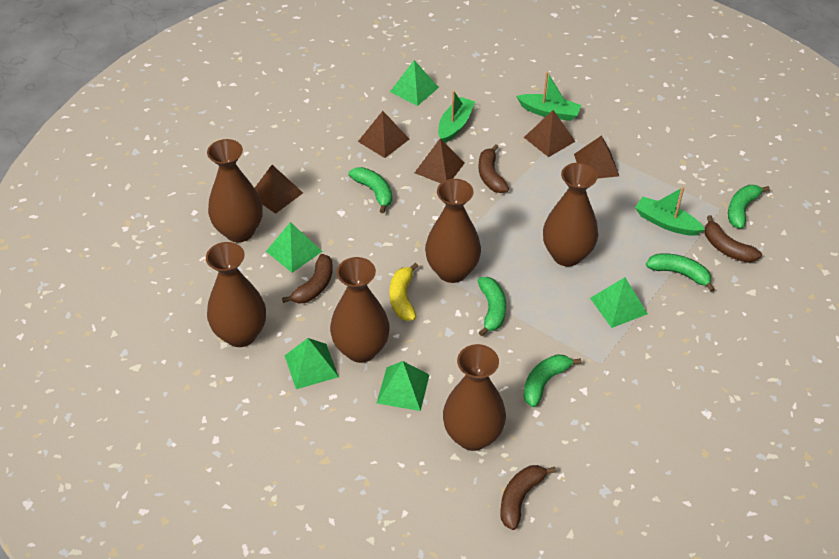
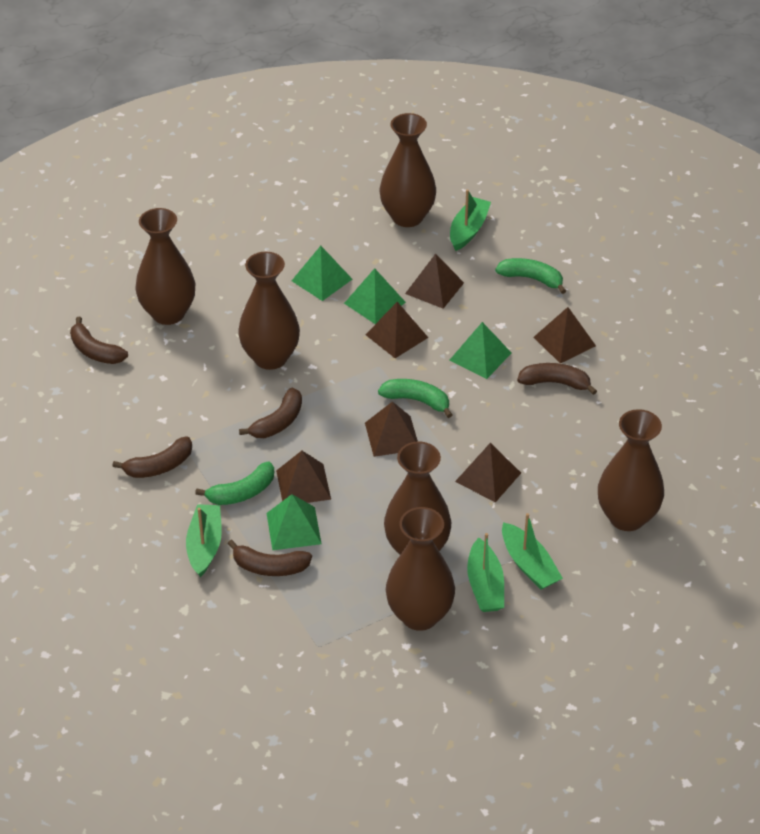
brown banana: 4 -> 5
brown pyramid: 5 -> 6
green banana: 5 -> 3
green boat: 3 -> 4
green pyramid: 5 -> 4
yellow banana: 1 -> 0

